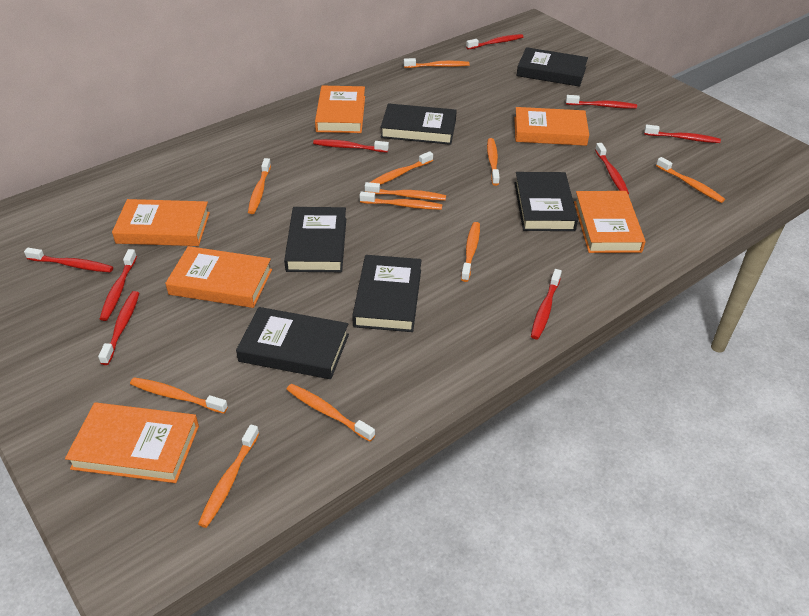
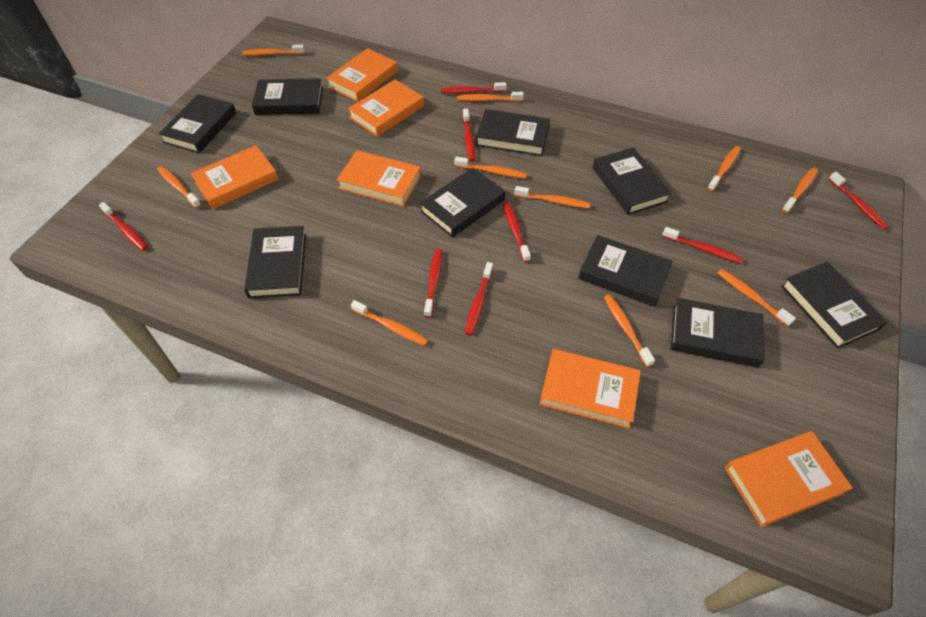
black book: 6 -> 9
orange toothbrush: 11 -> 10
red toothbrush: 9 -> 8

